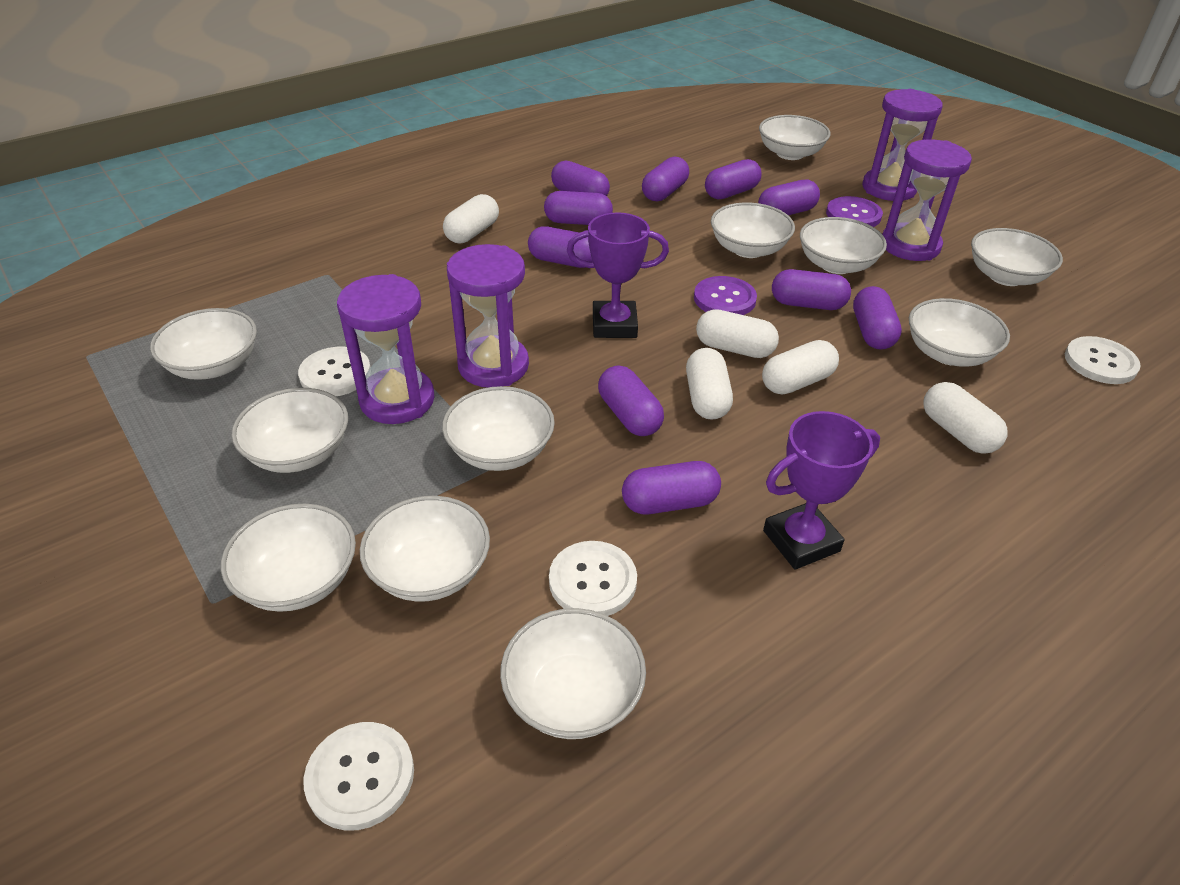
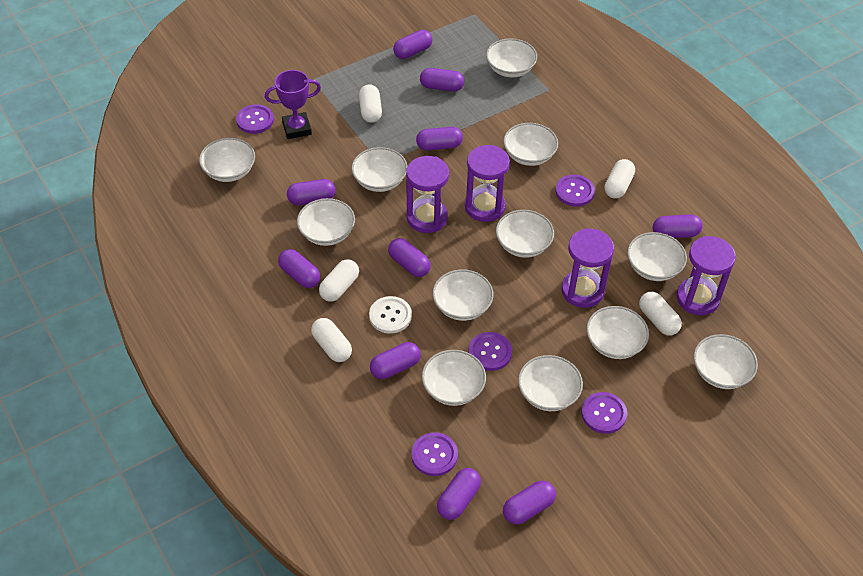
purple button: 2 -> 5
purple trophy: 2 -> 1
white bowl: 11 -> 12
white button: 4 -> 1

